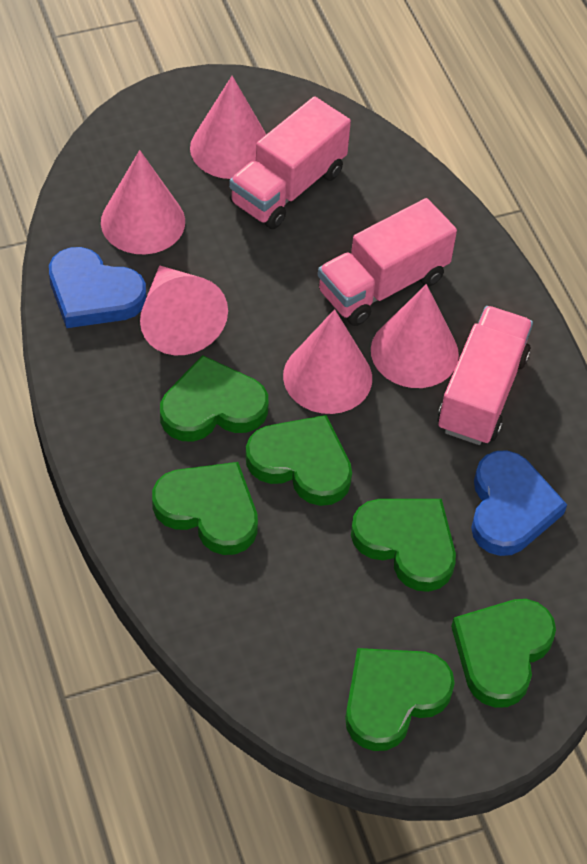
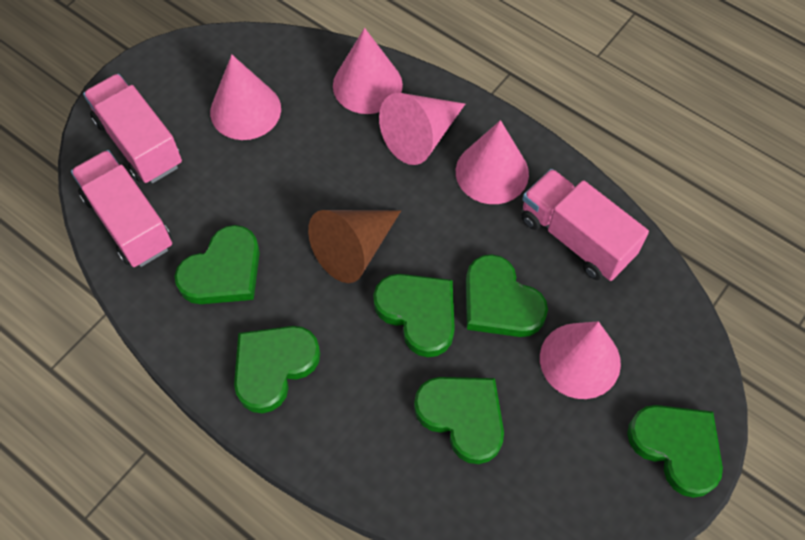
blue heart: 2 -> 0
brown cone: 0 -> 1

